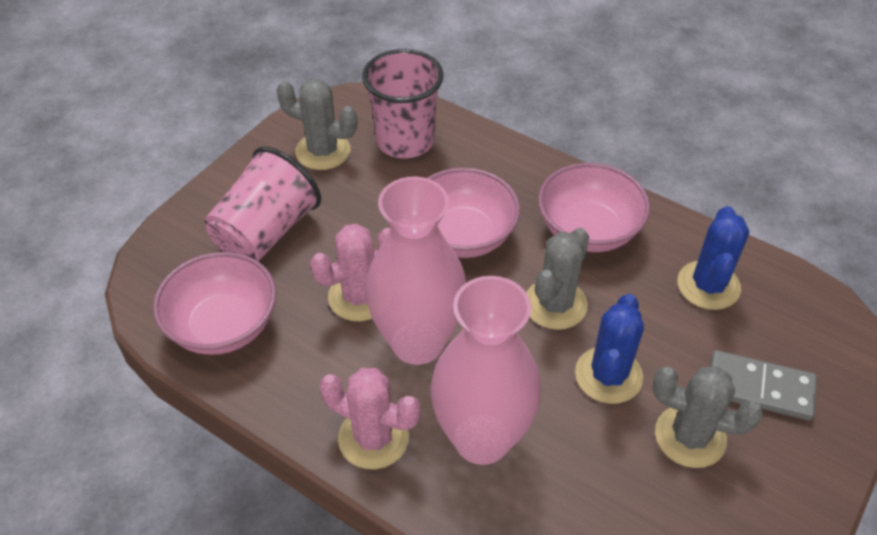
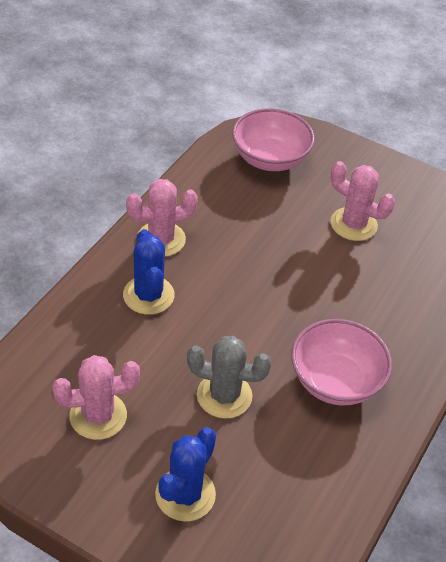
grey cactus: 3 -> 1
grey domino: 1 -> 0
pink bowl: 3 -> 2
pink cactus: 2 -> 3
pink cup: 2 -> 0
pink vase: 2 -> 0

